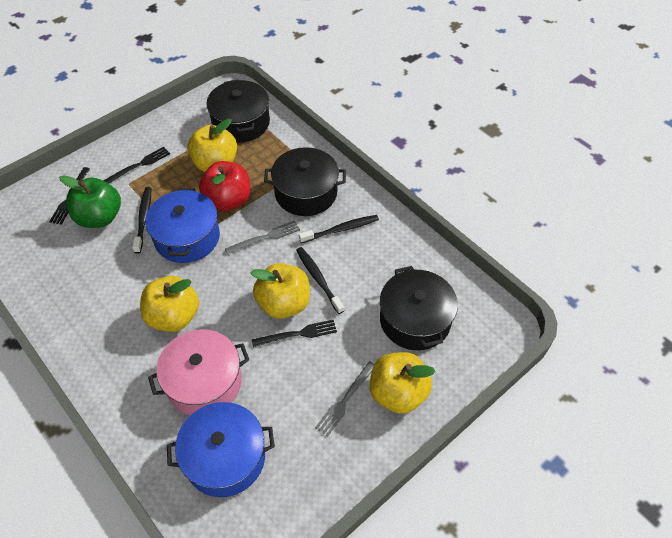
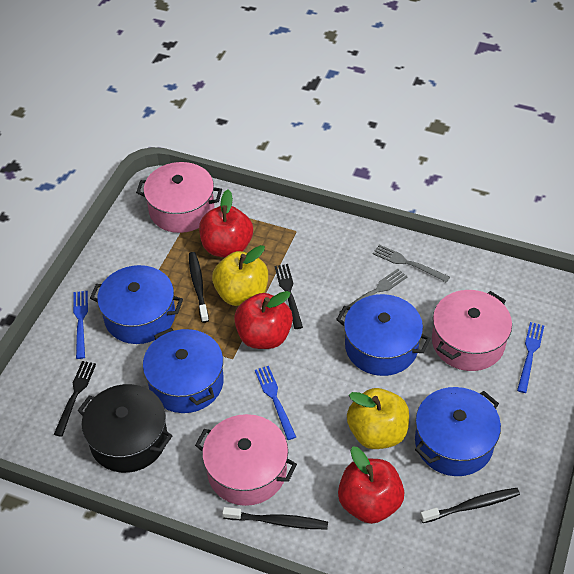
black fork: 3 -> 2
black pot: 3 -> 1
blue fork: 0 -> 3
blue pot: 2 -> 4
green apple: 1 -> 0
pink pot: 1 -> 3
red apple: 1 -> 3
yellow apple: 4 -> 2

